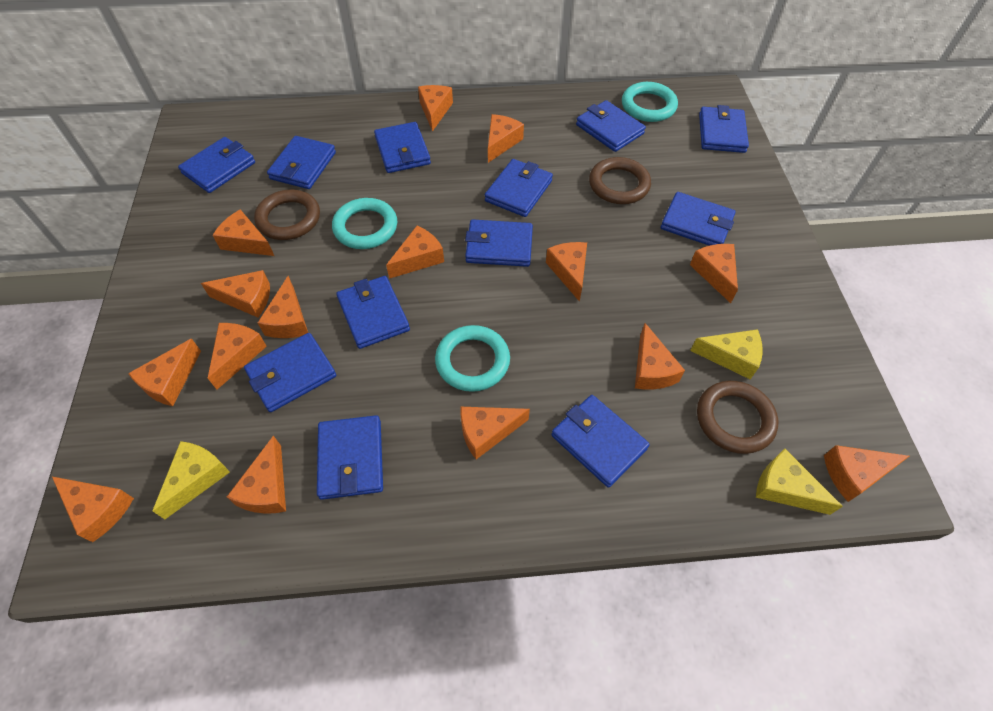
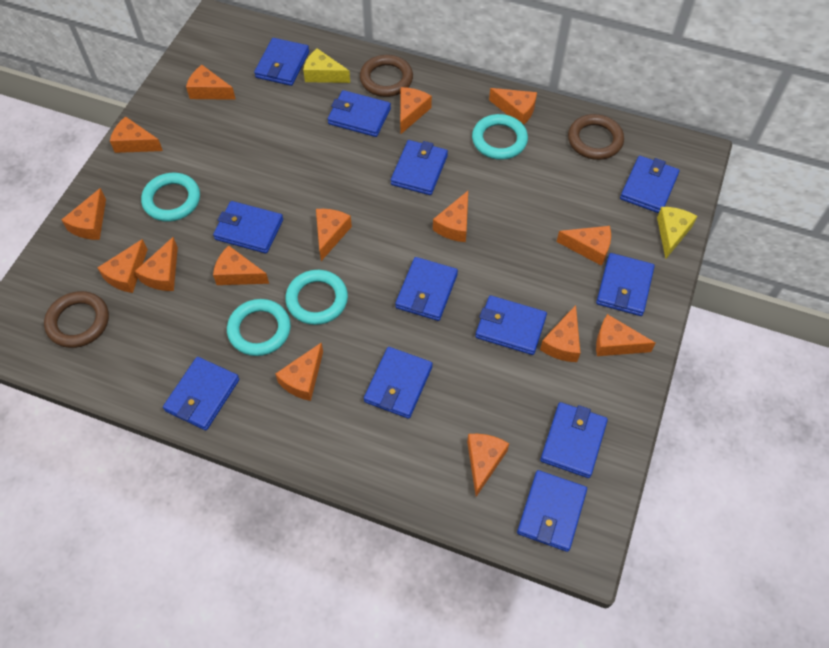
turquoise ring: 3 -> 4
yellow cheese: 3 -> 2

